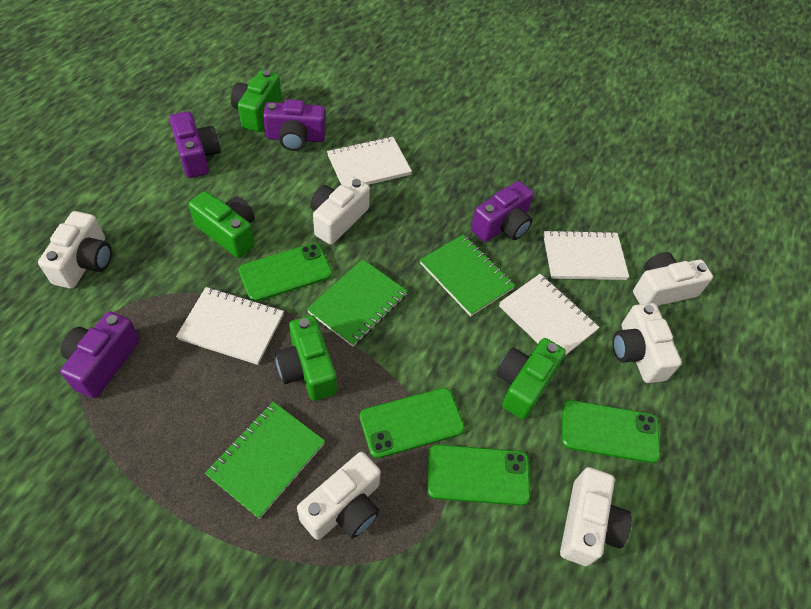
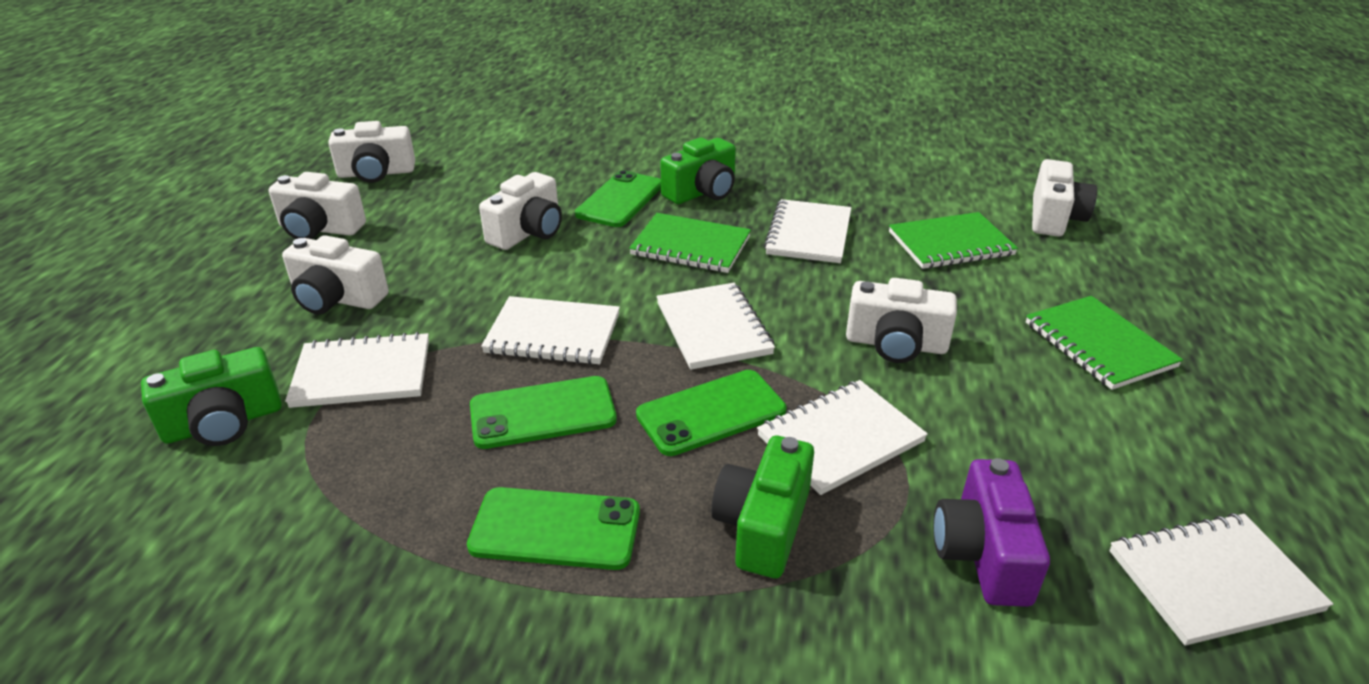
green camera: 4 -> 3
purple camera: 4 -> 1
white notebook: 4 -> 6

